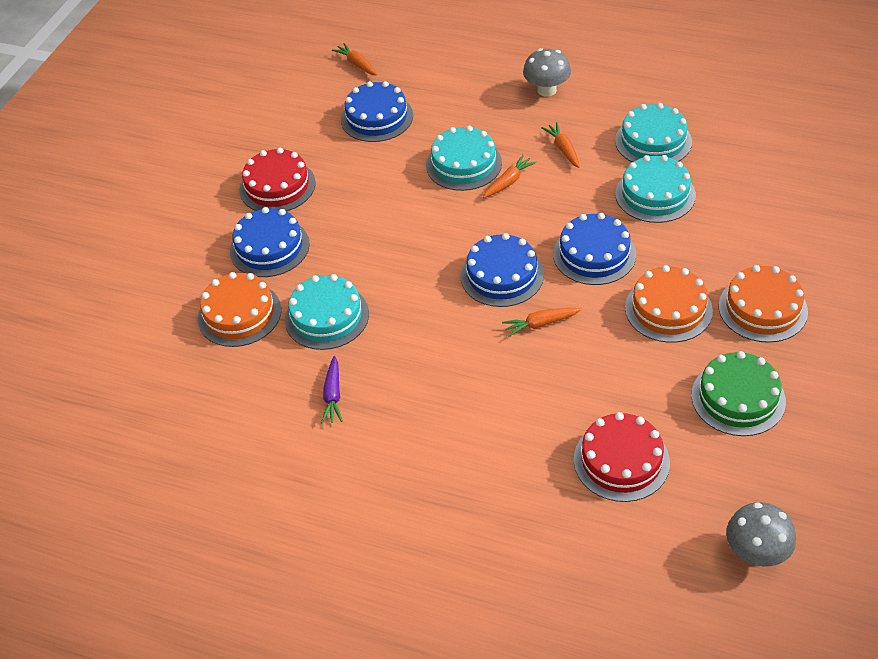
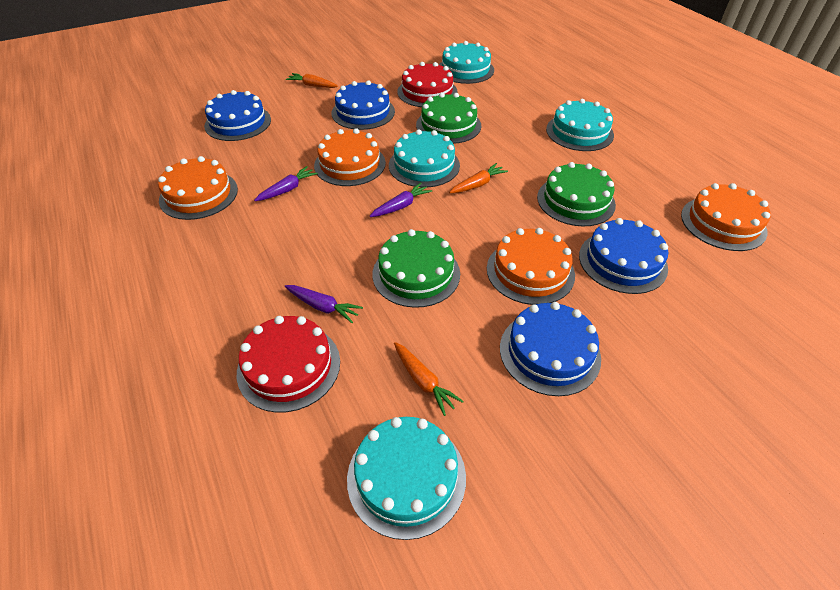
green cake: 1 -> 3
grey mushroom: 2 -> 0
orange cake: 3 -> 4
orange carrot: 4 -> 3
purple carrot: 1 -> 3

